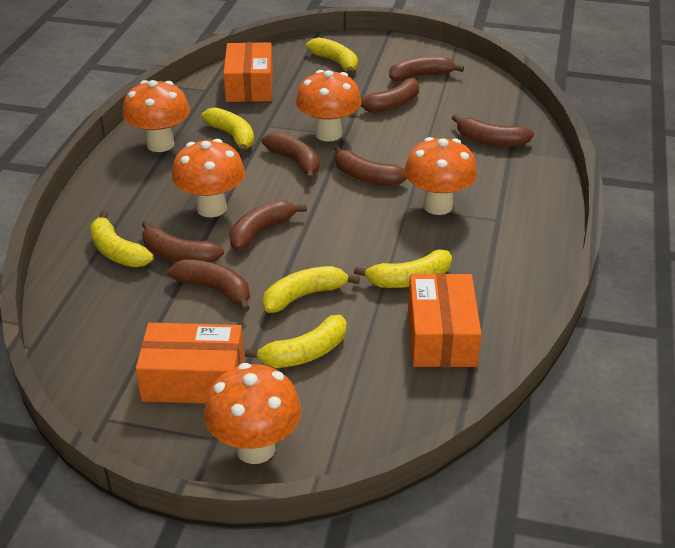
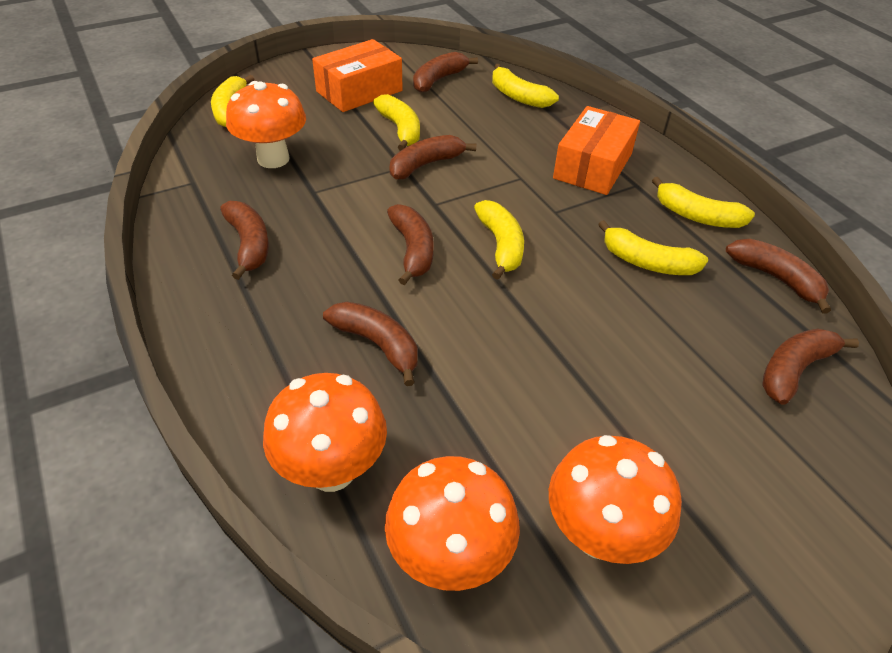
brown banana: 8 -> 7
orange box: 3 -> 2
orange mushroom: 5 -> 4

